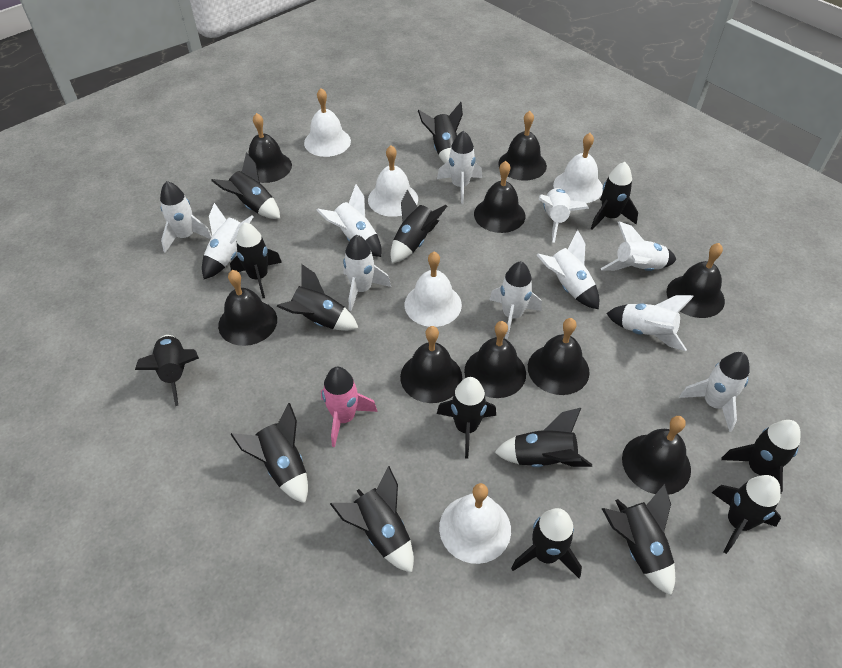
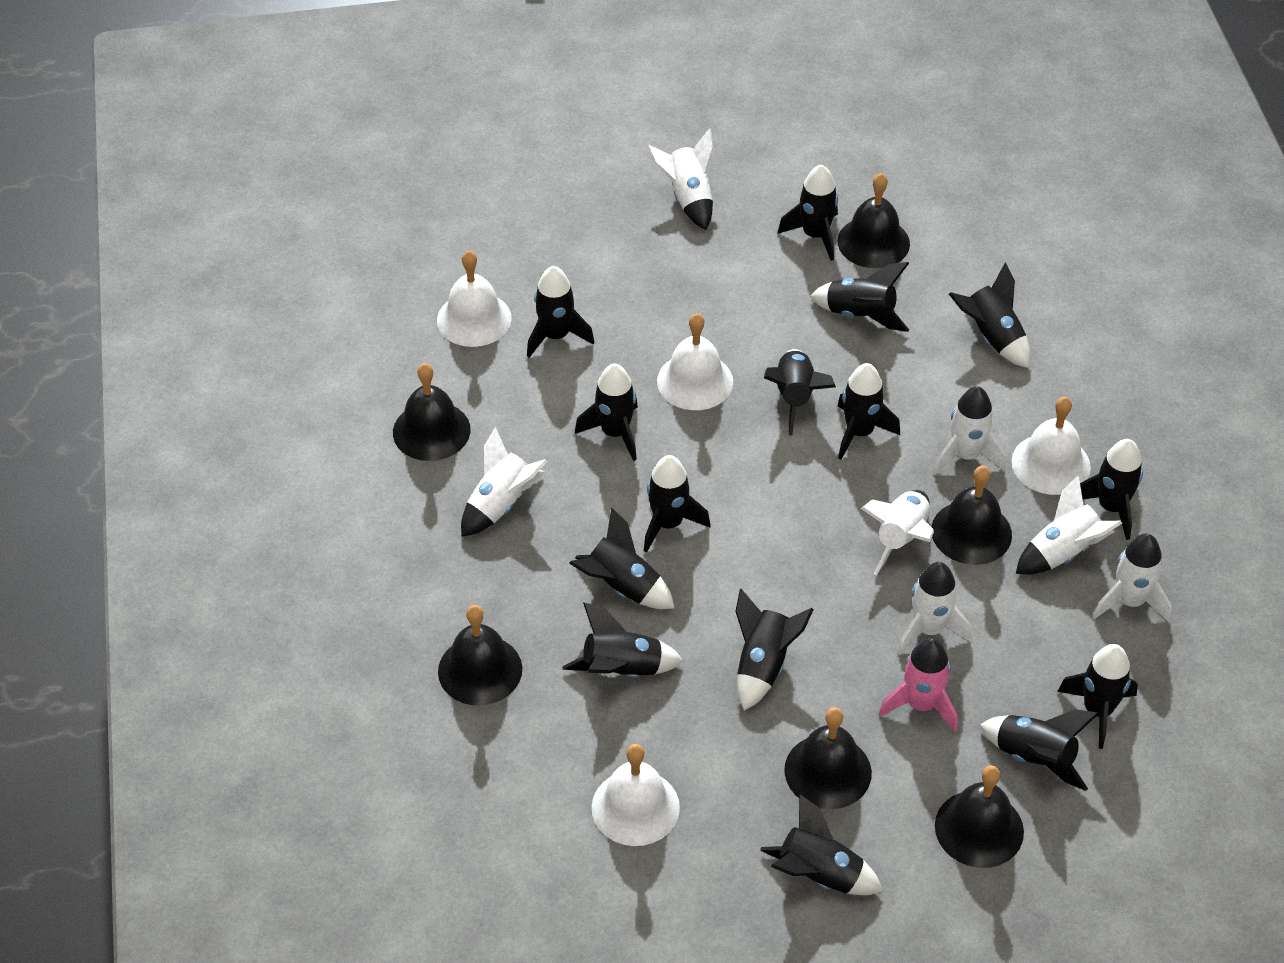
black bell: 9 -> 6
white bell: 5 -> 4
white rocket: 11 -> 7

